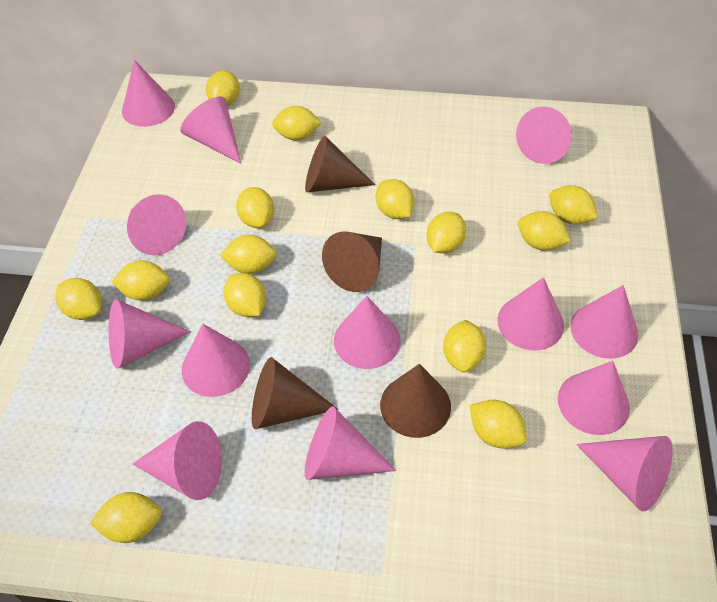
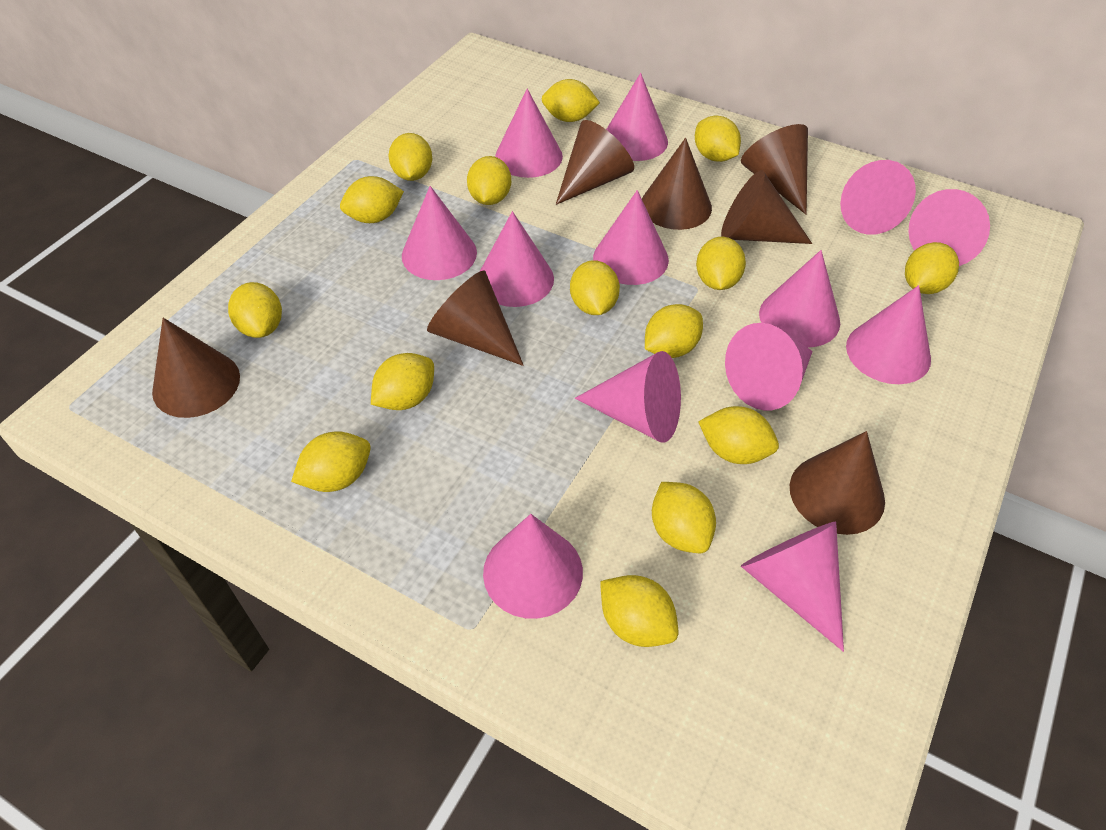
brown cone: 4 -> 7
yellow lemon: 14 -> 15

